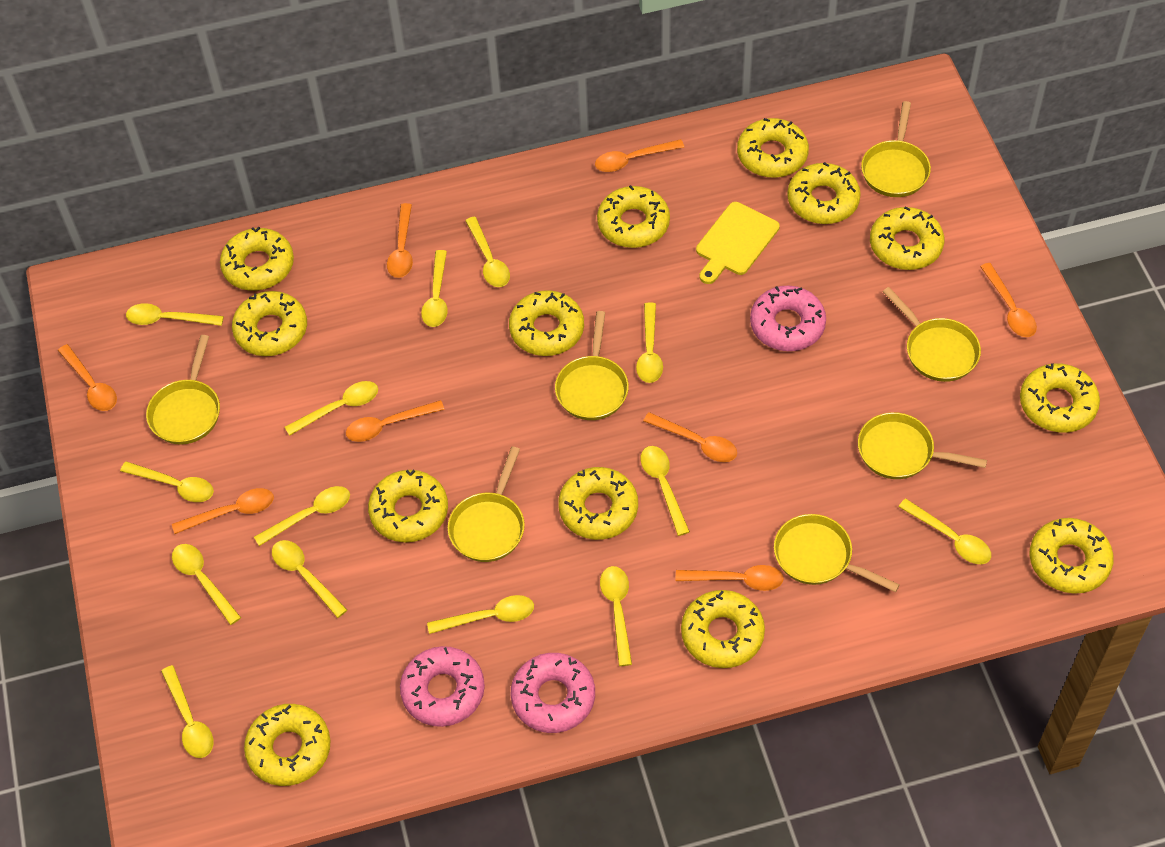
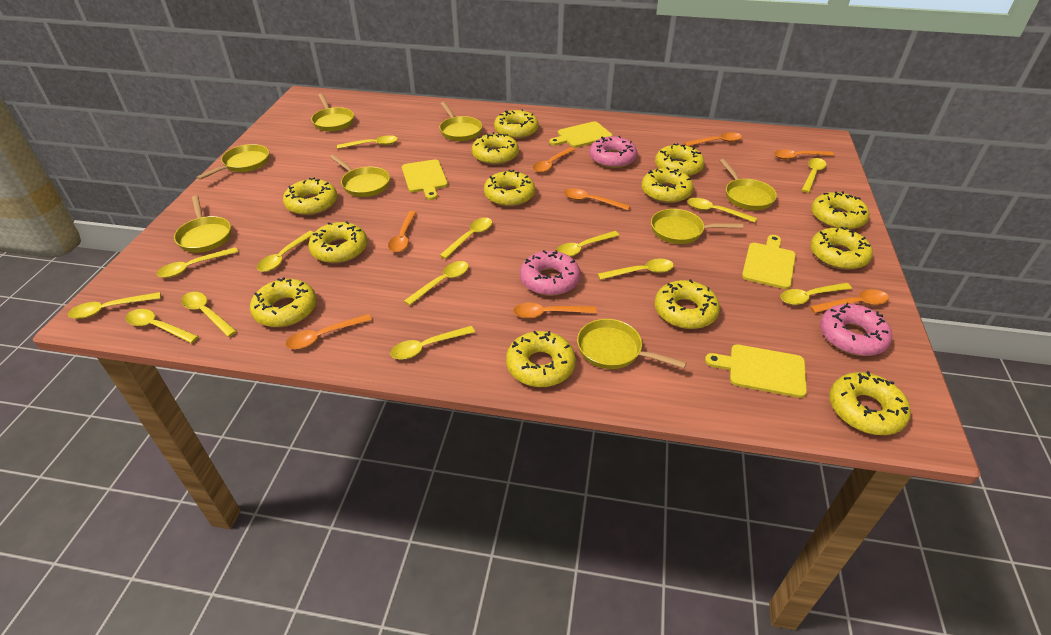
yellow cutting board: 1 -> 4
yellow pan: 7 -> 8

